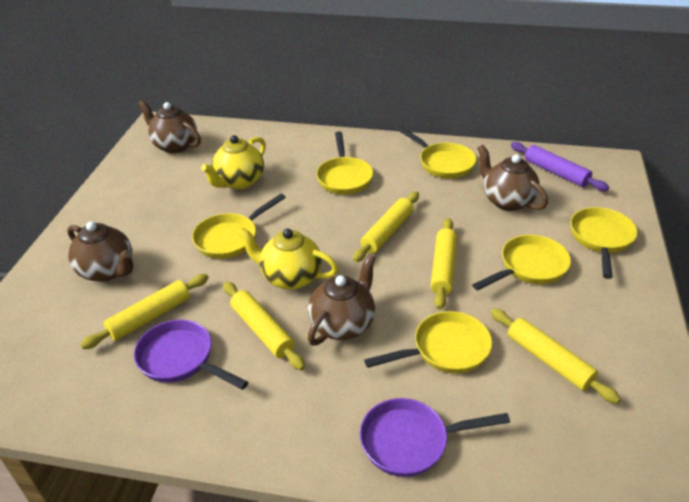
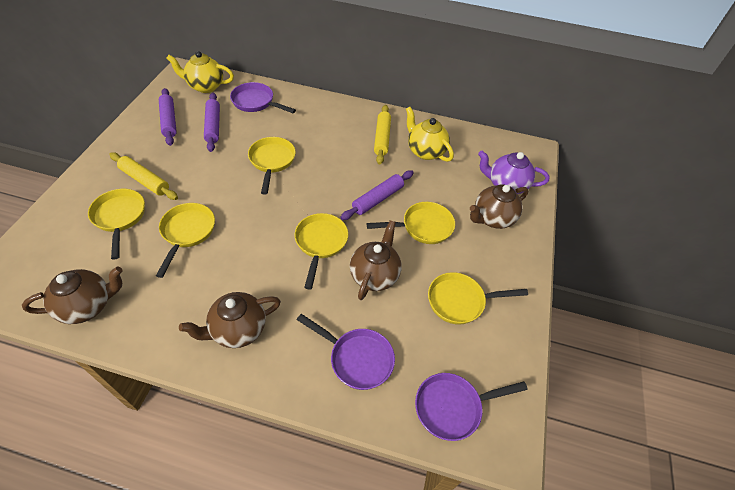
purple pan: 2 -> 3
purple rolling pin: 1 -> 3
purple teapot: 0 -> 1
yellow rolling pin: 5 -> 2

